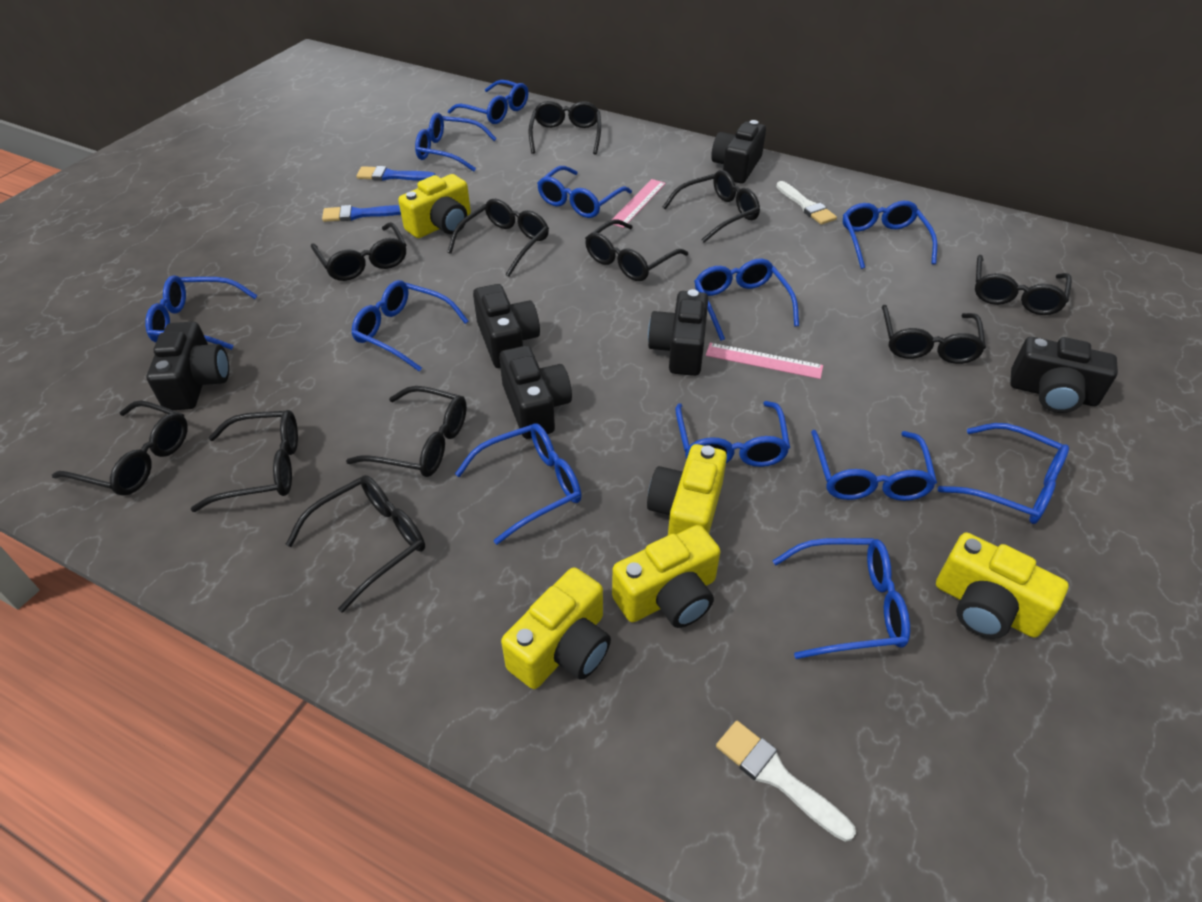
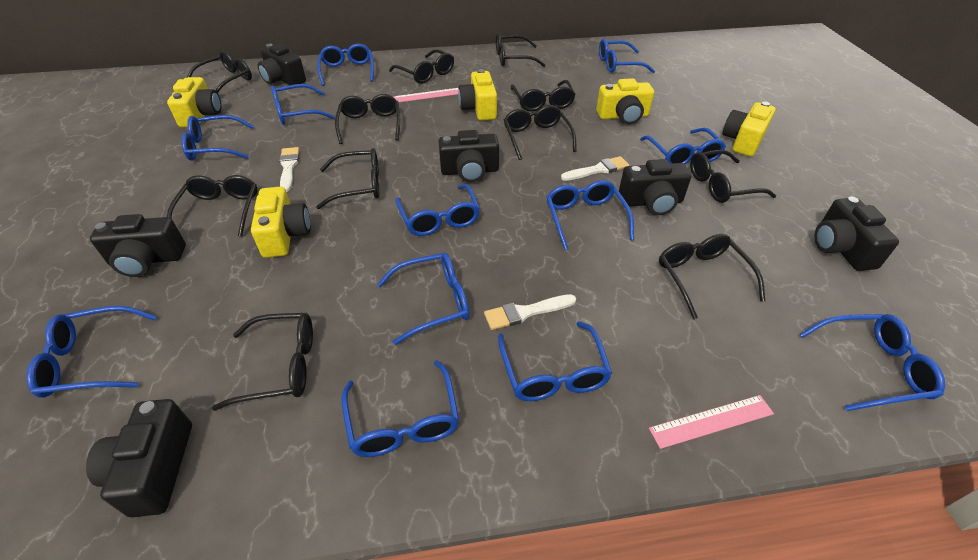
blue brush: 2 -> 0
white brush: 2 -> 3

